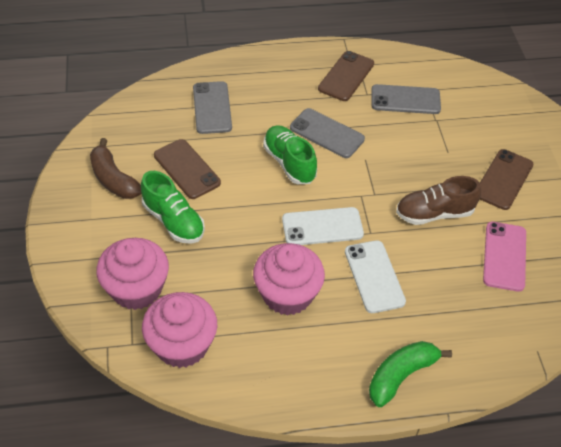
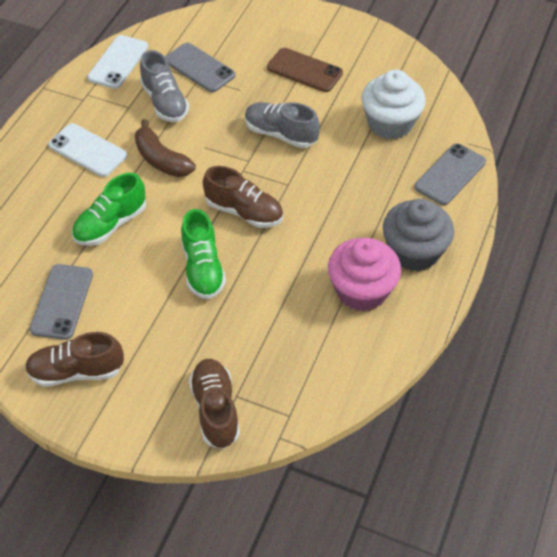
brown phone: 3 -> 1
brown shoe: 1 -> 3
green banana: 1 -> 0
grey cupcake: 0 -> 1
grey shoe: 0 -> 2
pink cupcake: 3 -> 1
pink phone: 1 -> 0
white cupcake: 0 -> 1

